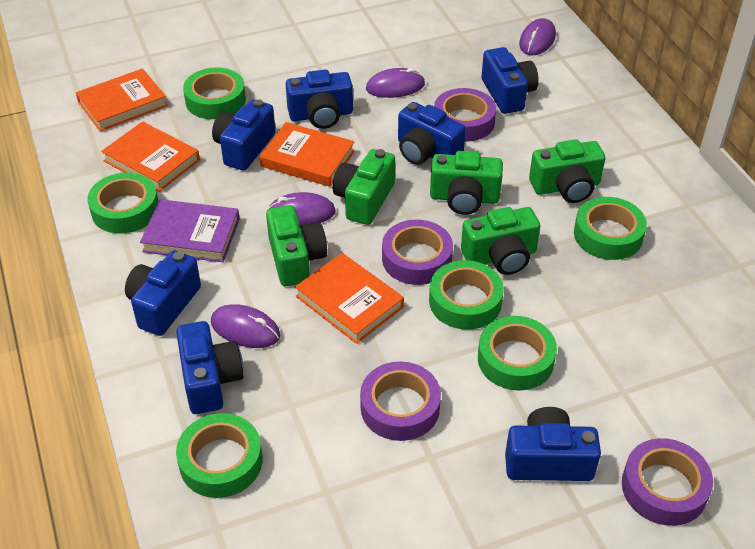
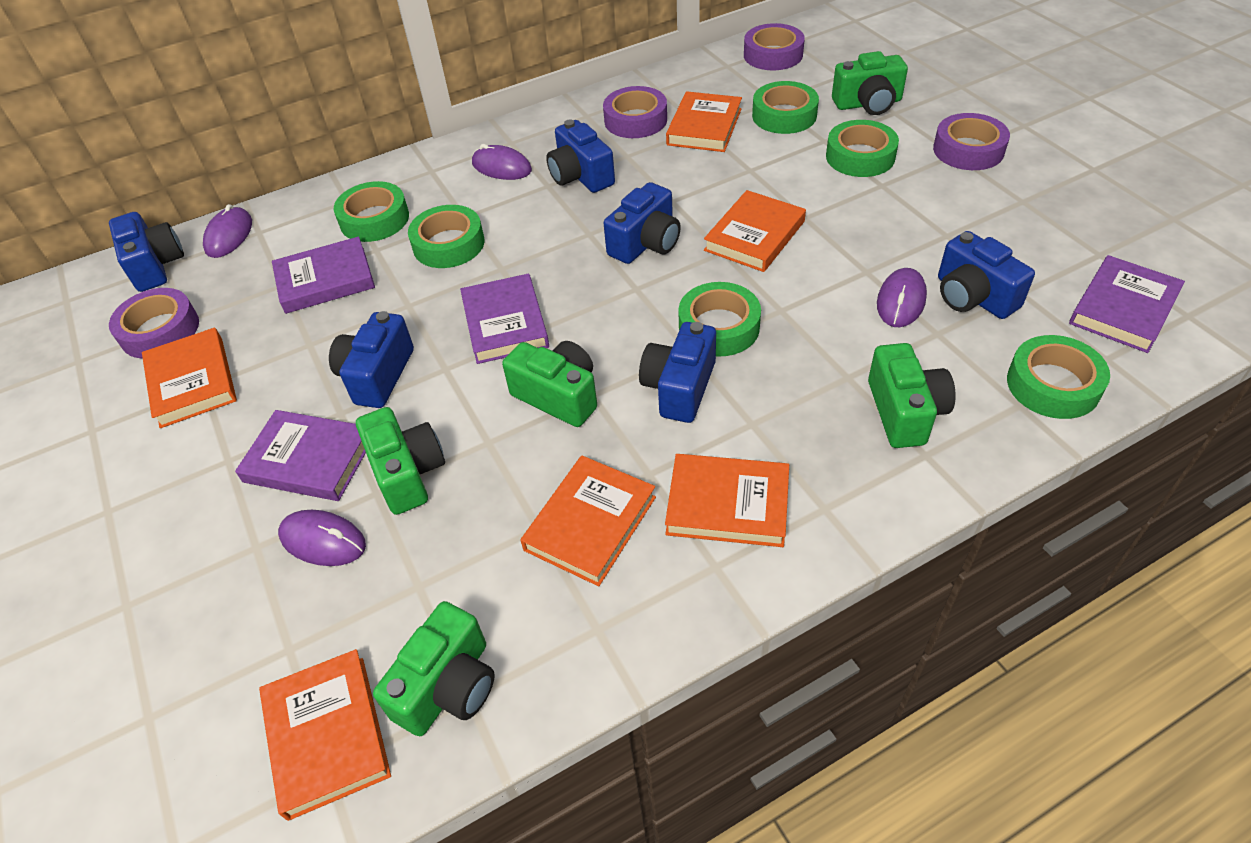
blue camera: 7 -> 6
orange book: 4 -> 6
purple book: 1 -> 4

